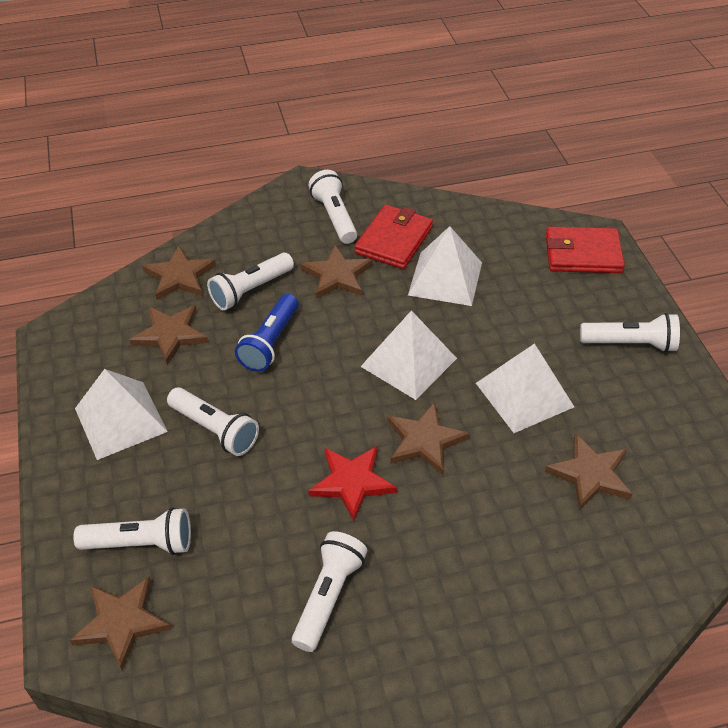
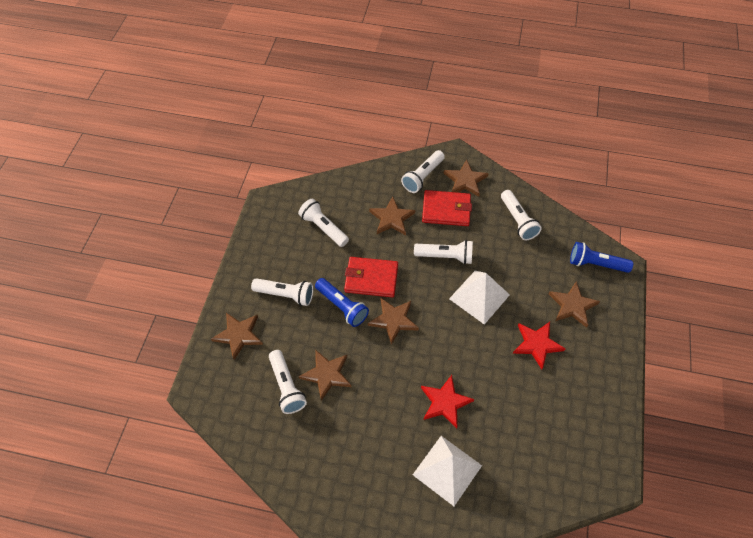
blue flashlight: 1 -> 2
red star: 1 -> 2
white pyramid: 4 -> 2

